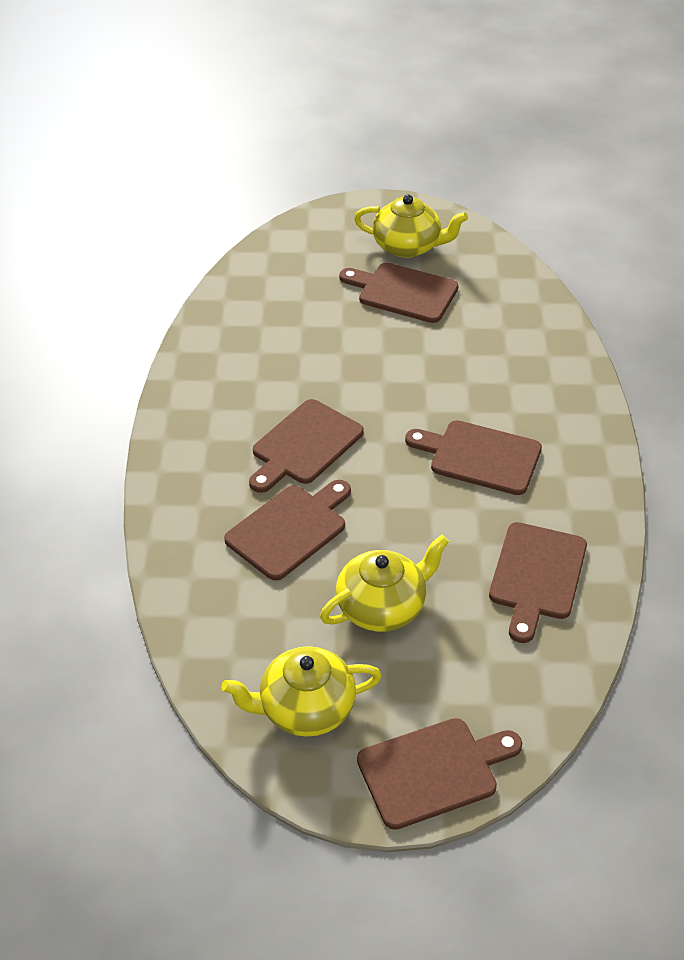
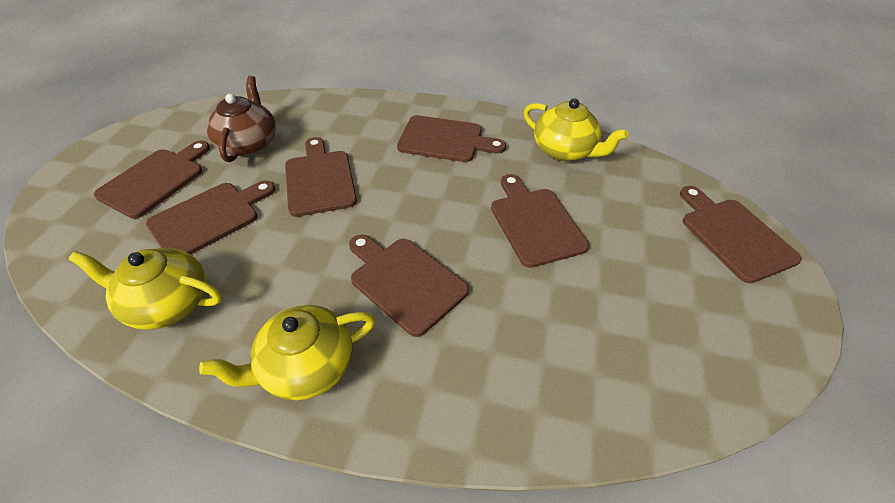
brown cutting board: 6 -> 7
brown teapot: 0 -> 1

